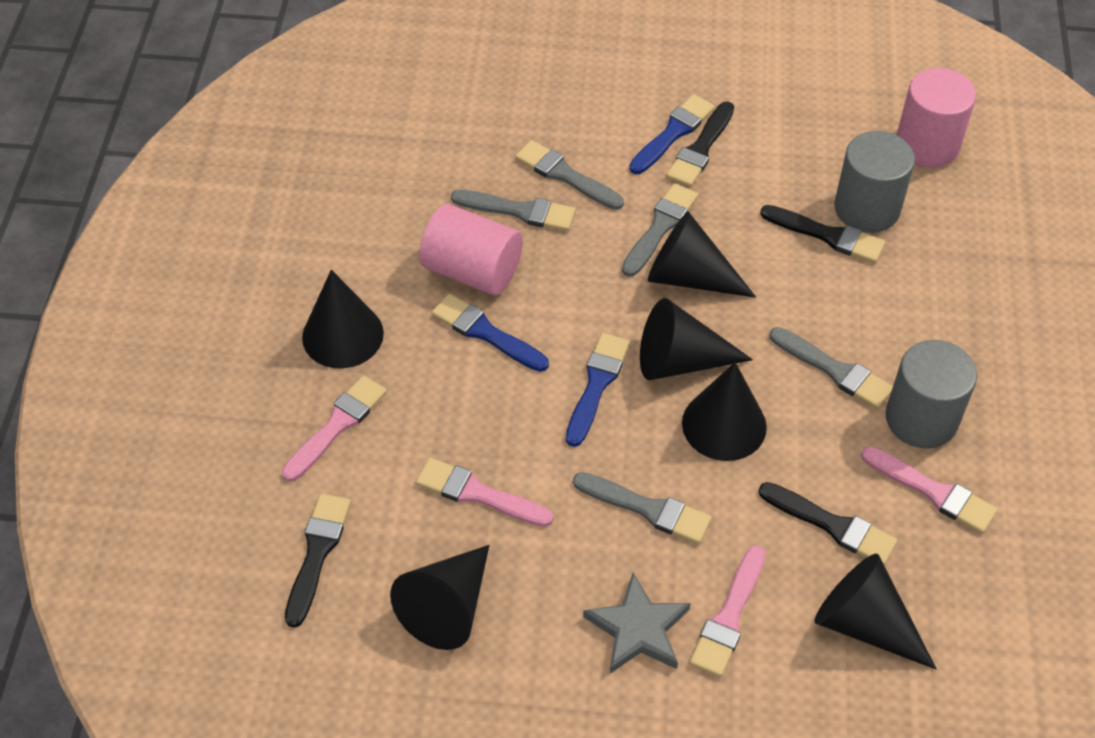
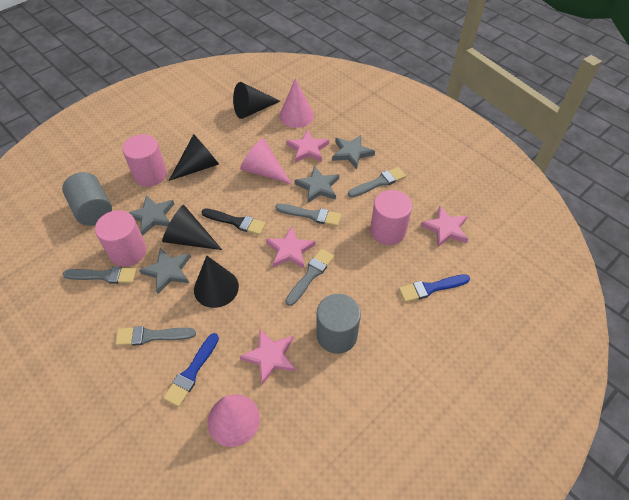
black brush: 4 -> 1
black cone: 6 -> 4
blue brush: 3 -> 2
grey star: 1 -> 4
pink brush: 4 -> 0
pink cone: 0 -> 3
pink cylinder: 2 -> 3
pink star: 0 -> 4

